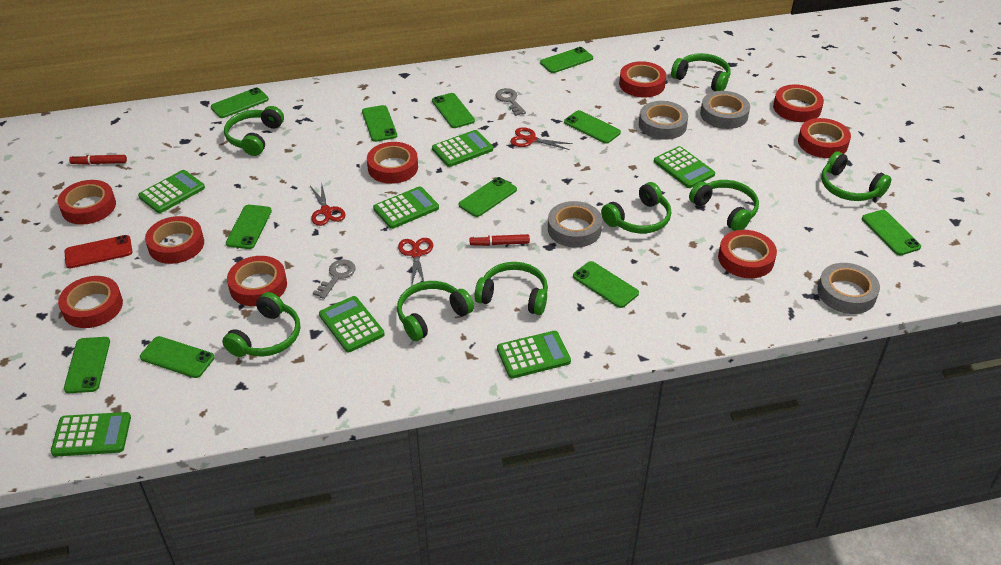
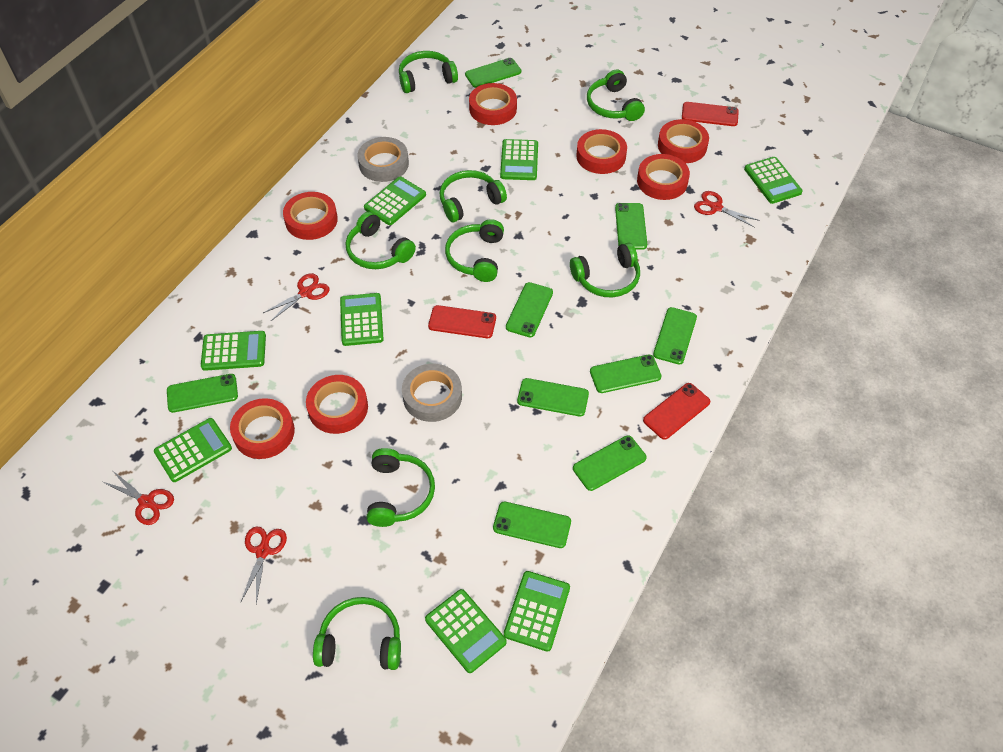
green calculator: 7 -> 8
green phone: 11 -> 9
grey key: 2 -> 0
grey tape: 4 -> 2
red marker: 2 -> 0
red phone: 1 -> 3
red scissors: 3 -> 4
red tape: 9 -> 7

